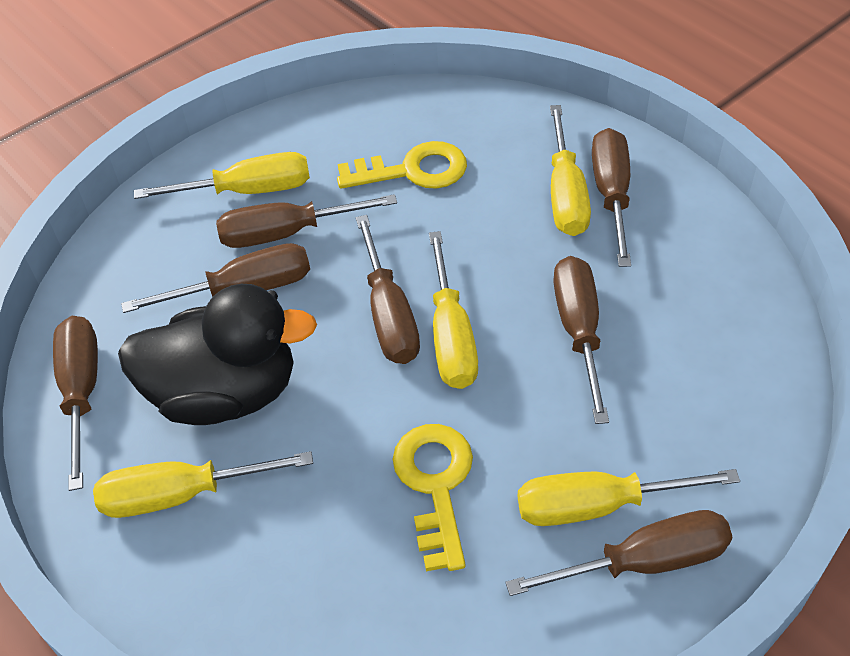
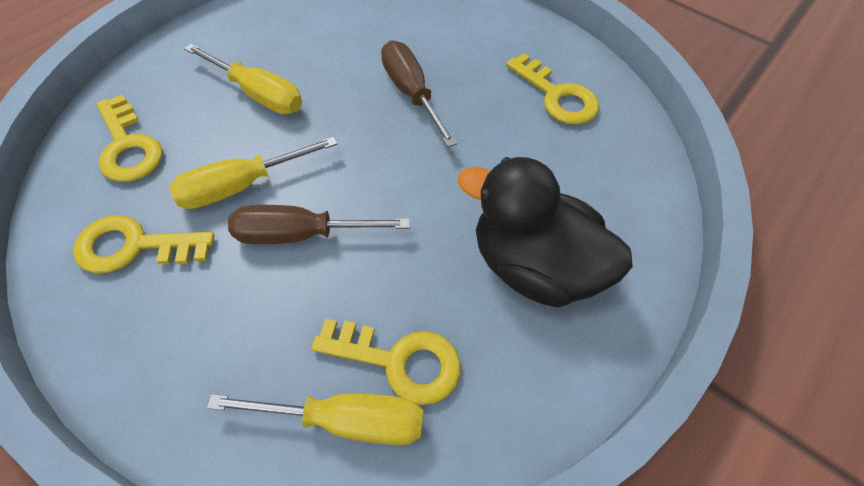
brown screwdriver: 7 -> 2
yellow key: 2 -> 4
yellow screwdriver: 5 -> 3

